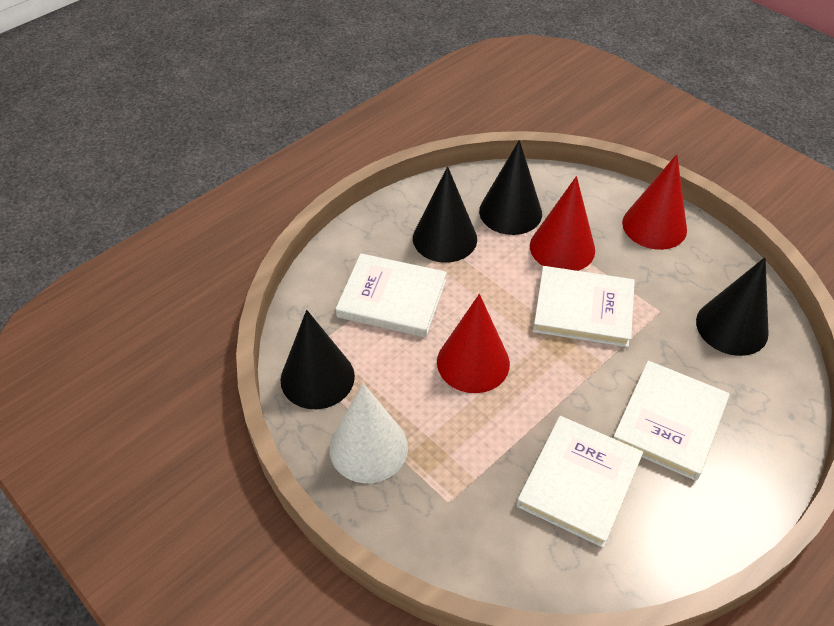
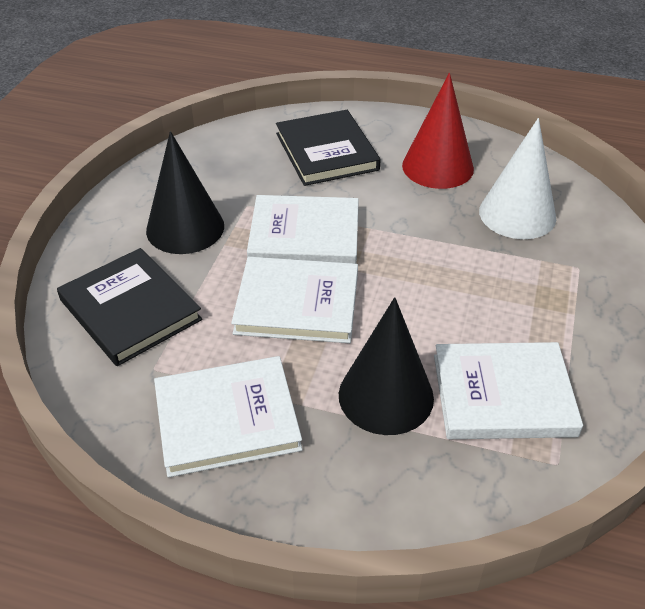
black book: 0 -> 2
black cone: 4 -> 2
red cone: 3 -> 1

